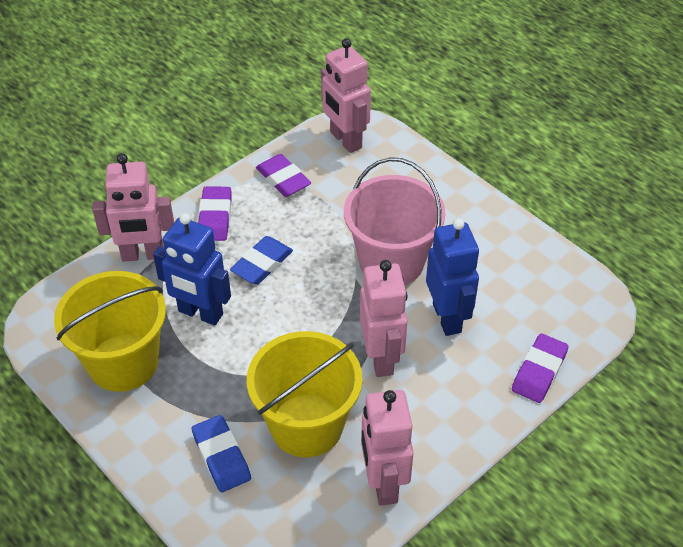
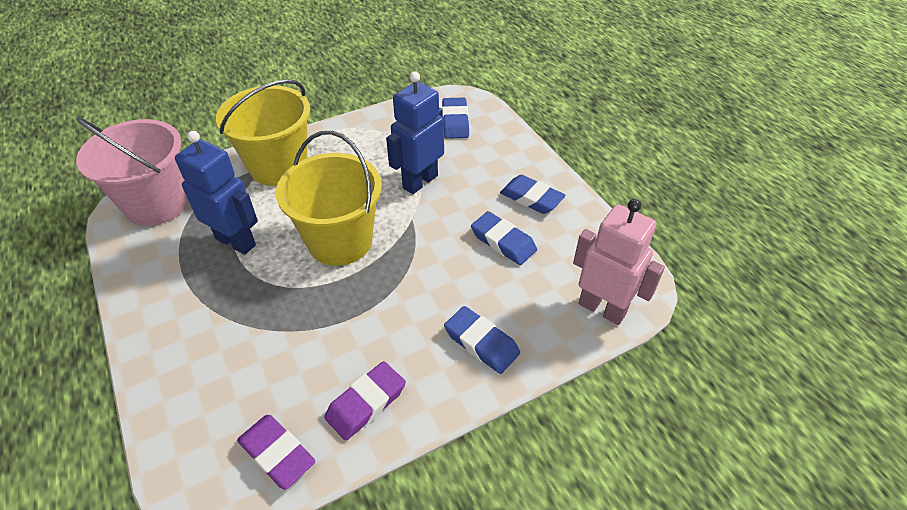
blue eraser: 2 -> 4
pink robot: 4 -> 1
purple eraser: 3 -> 2

